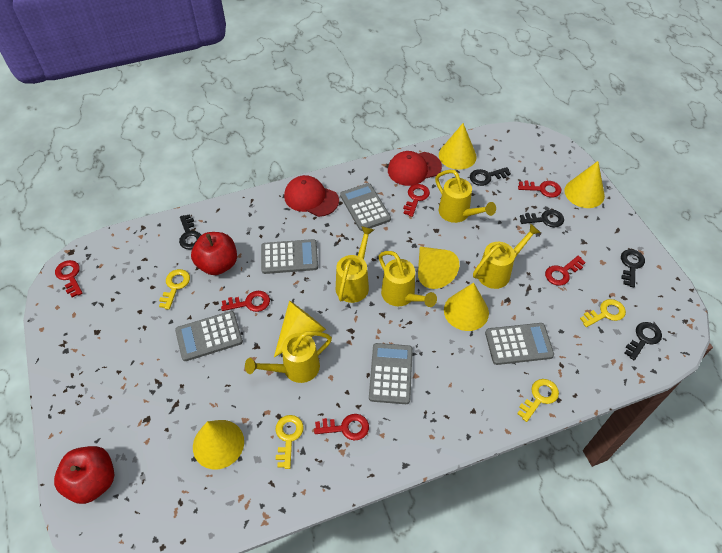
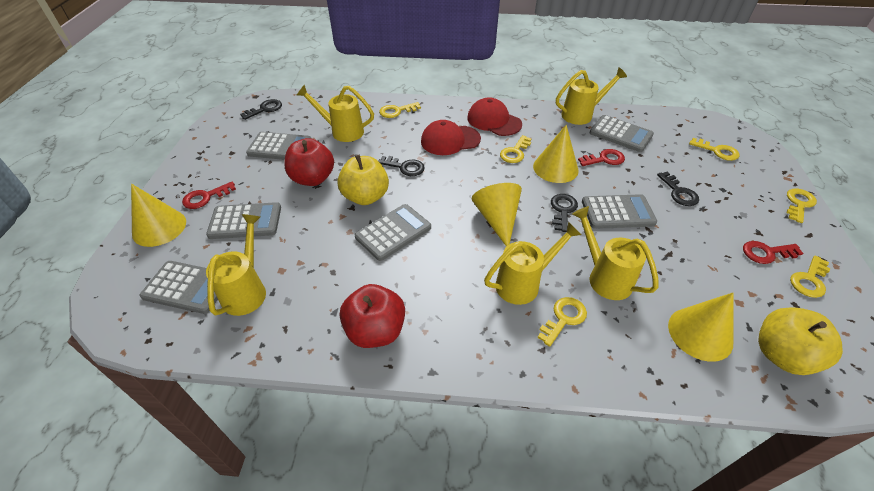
black key: 5 -> 4
grey calculator: 5 -> 6
red key: 6 -> 3
yellow apple: 0 -> 2
yellow cone: 6 -> 4
yellow key: 4 -> 6

